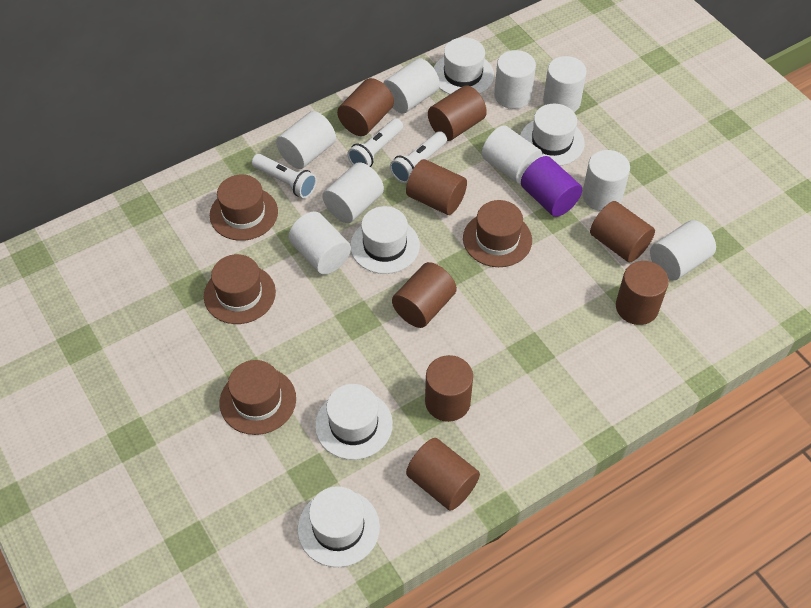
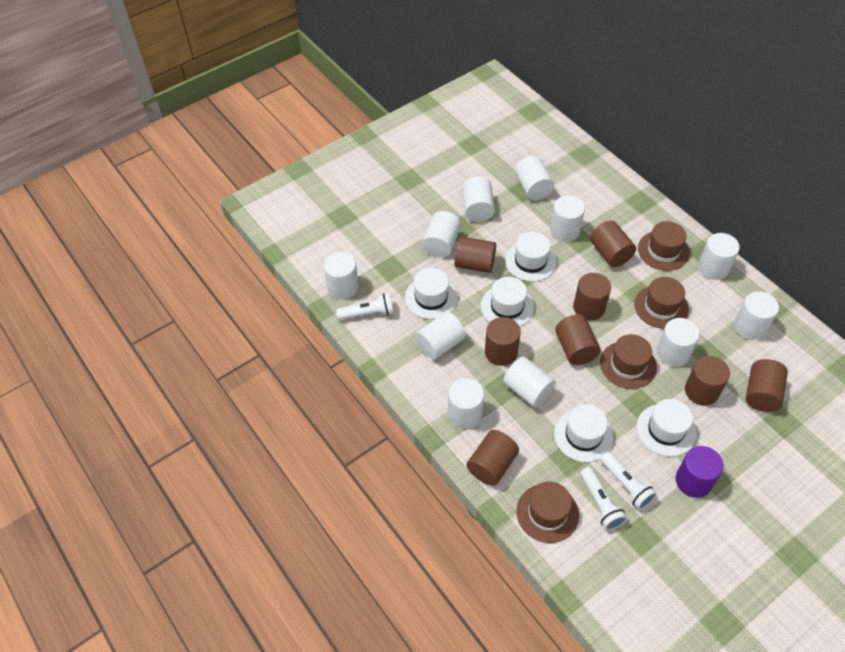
white cylinder: 9 -> 11

